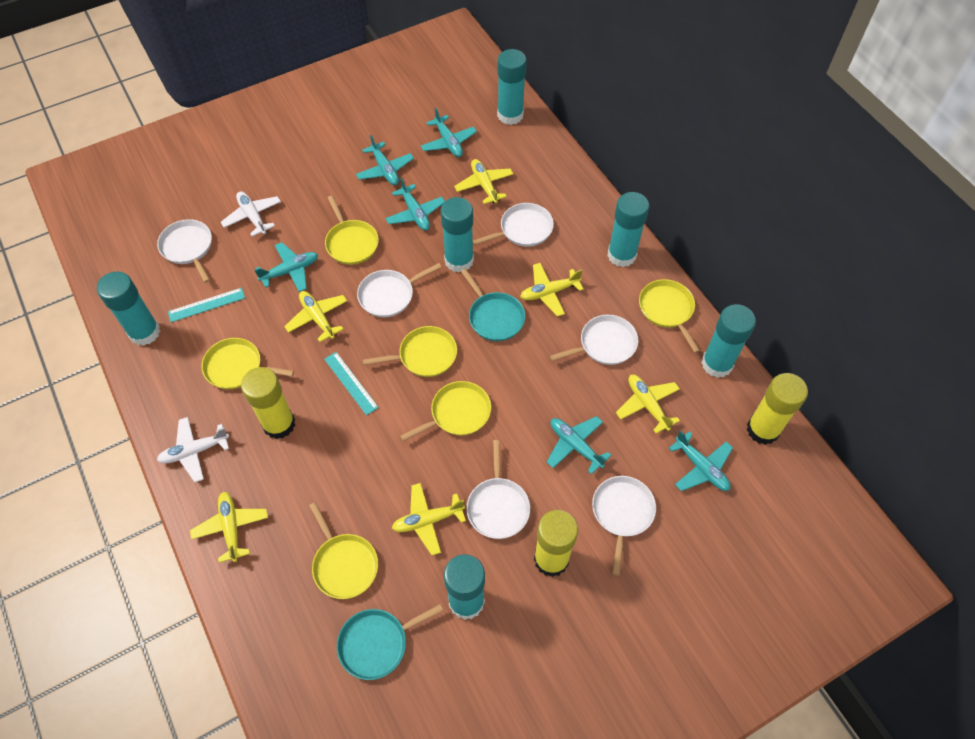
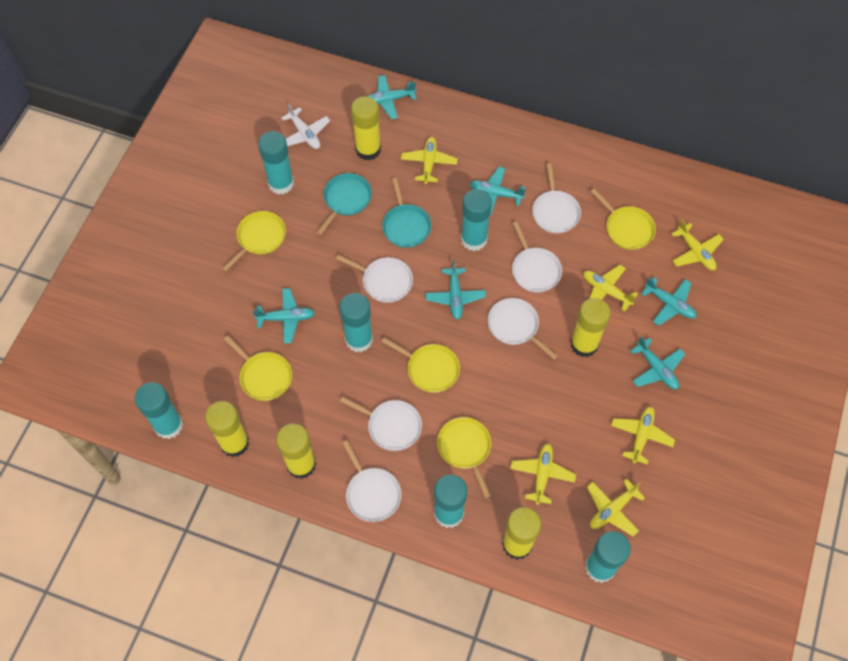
turquoise ruler: 2 -> 0
white plane: 2 -> 1
yellow glue stick: 3 -> 5
yellow pan: 6 -> 5

